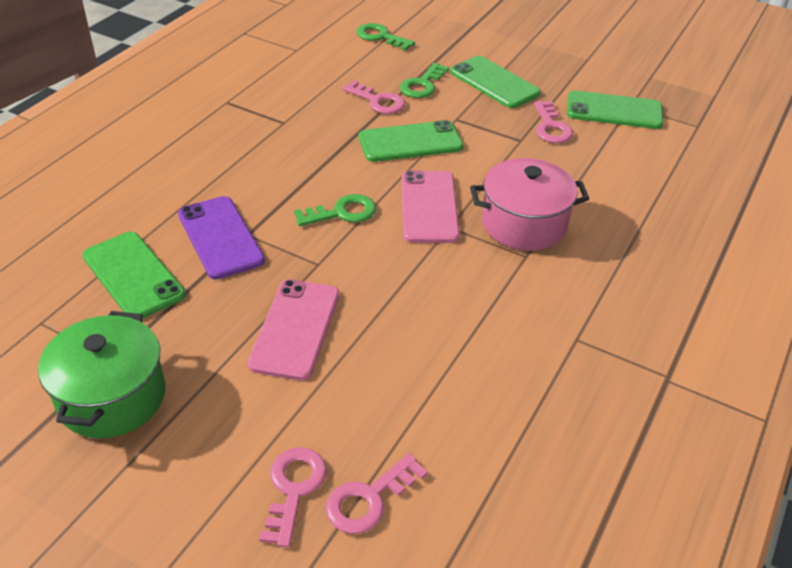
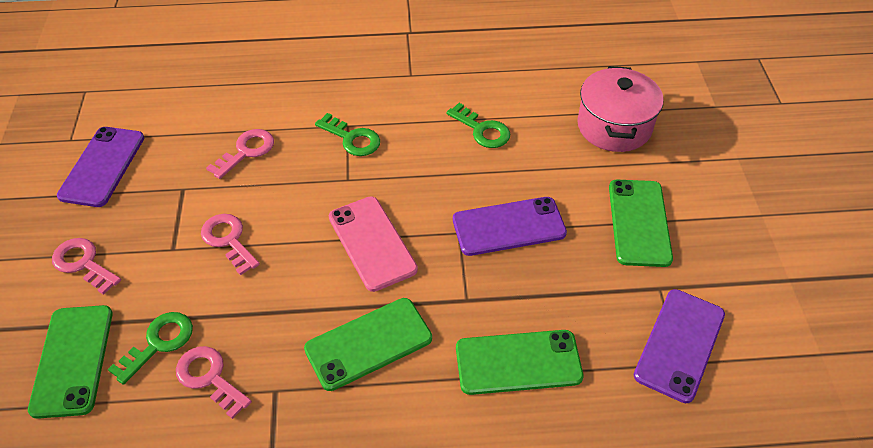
green pot: 1 -> 0
pink phone: 2 -> 1
purple phone: 1 -> 3

